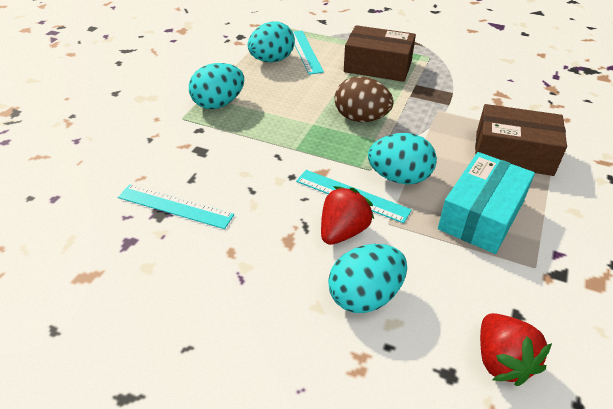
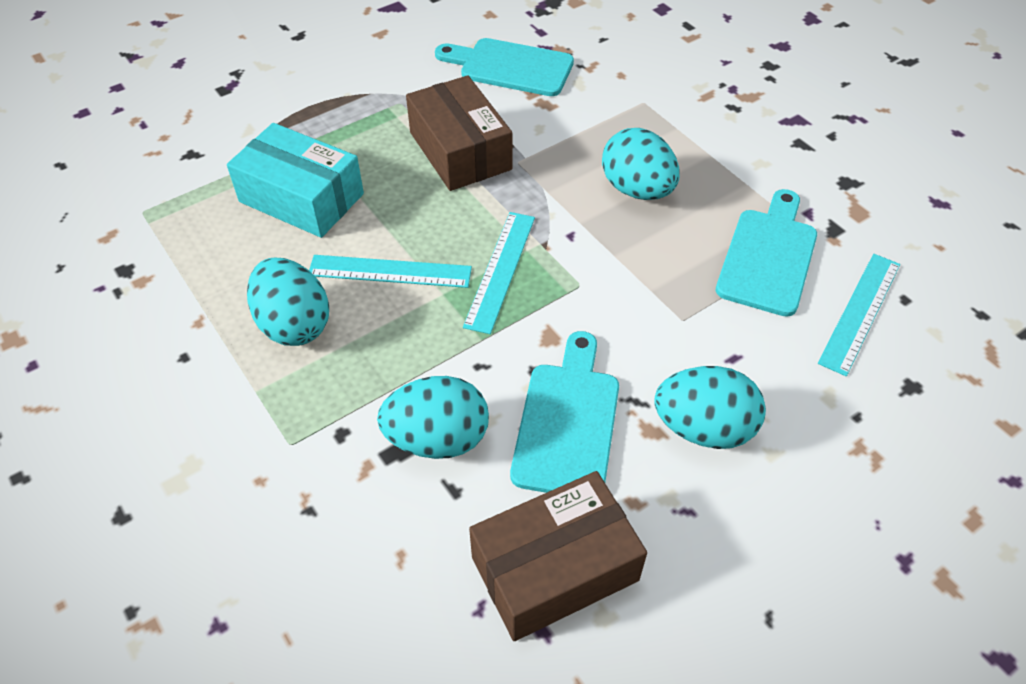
brown egg: 1 -> 0
red strawberry: 2 -> 0
turquoise cutting board: 0 -> 3

